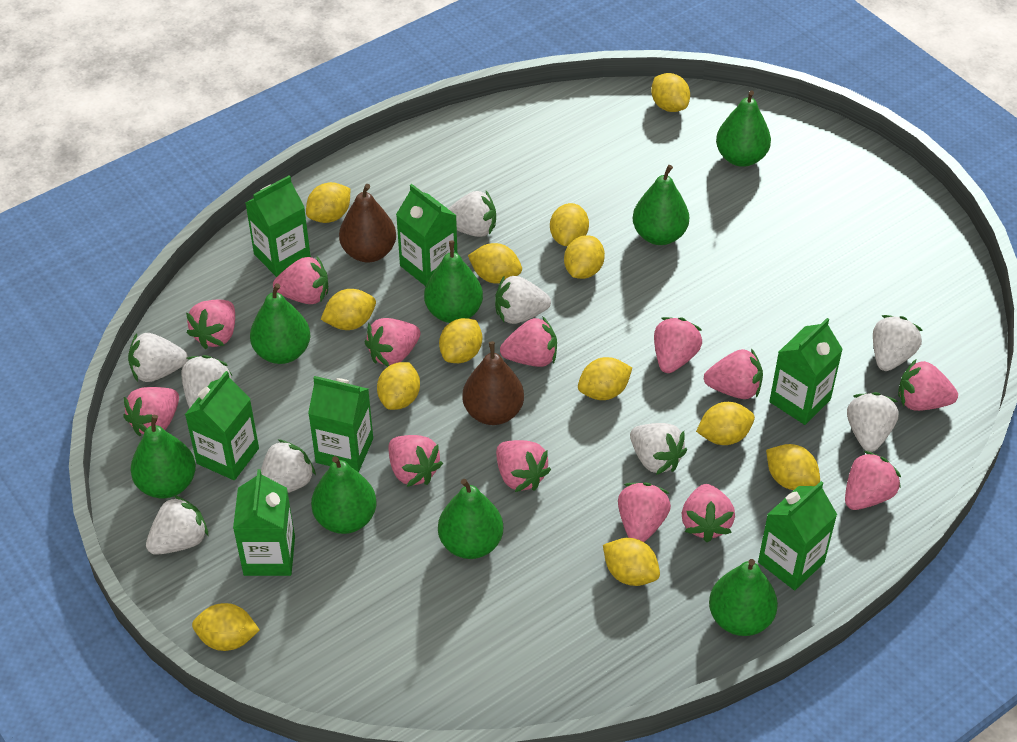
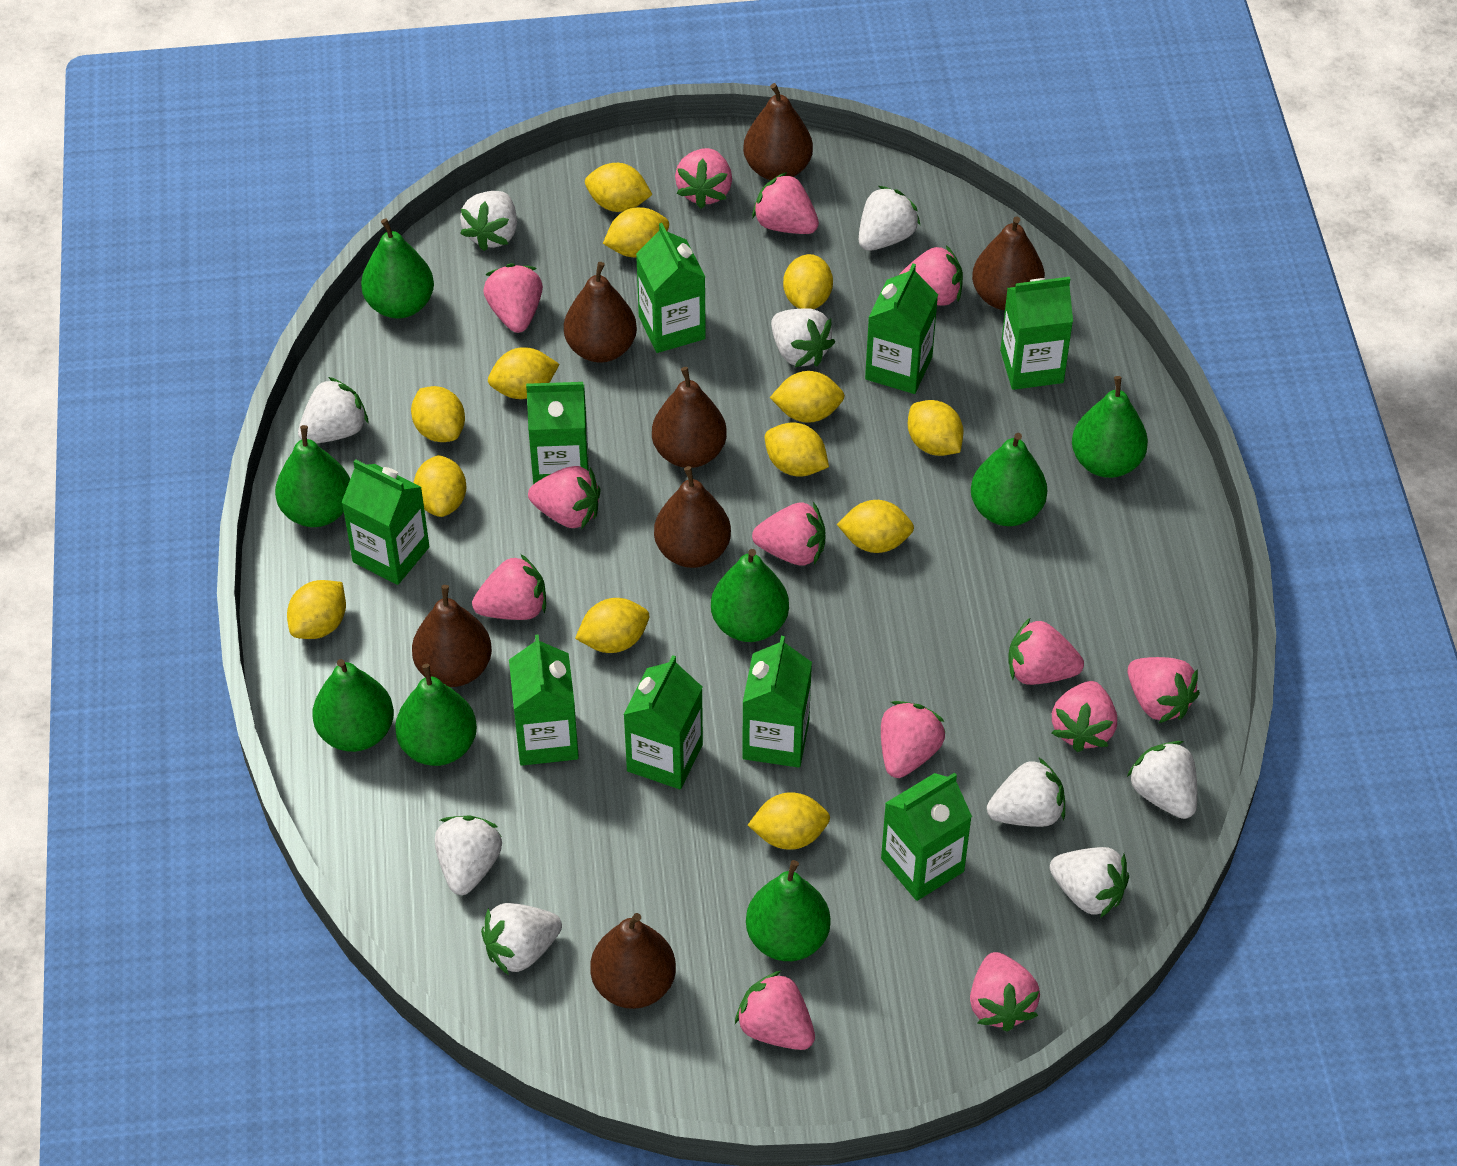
brown pear: 2 -> 7
green carton: 7 -> 9

